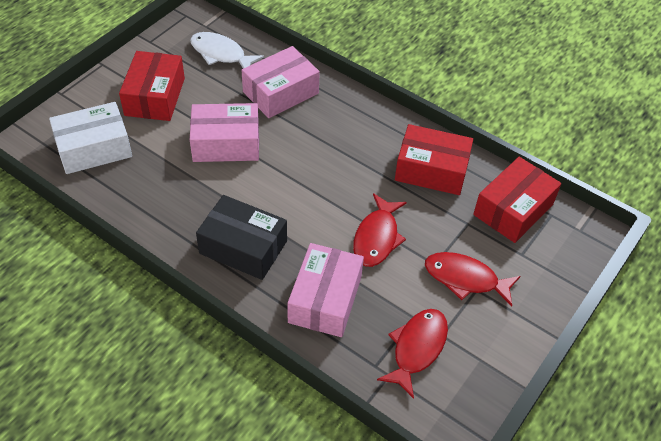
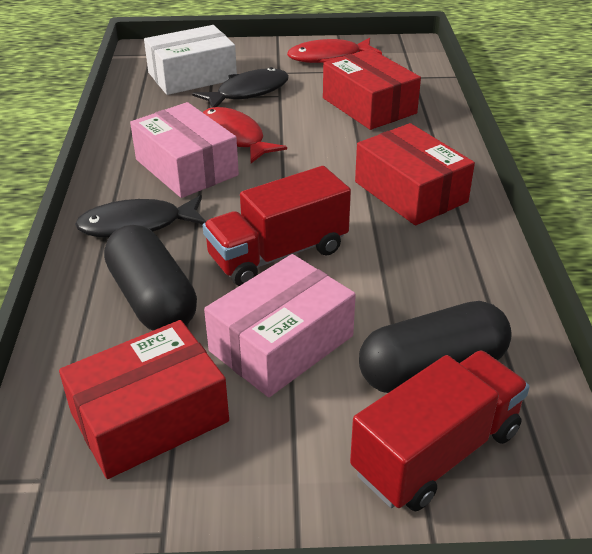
black box: 1 -> 0
black capsule: 0 -> 2
black fish: 0 -> 2
pink box: 3 -> 2
red fish: 3 -> 2
red truck: 0 -> 2
white fish: 1 -> 0

